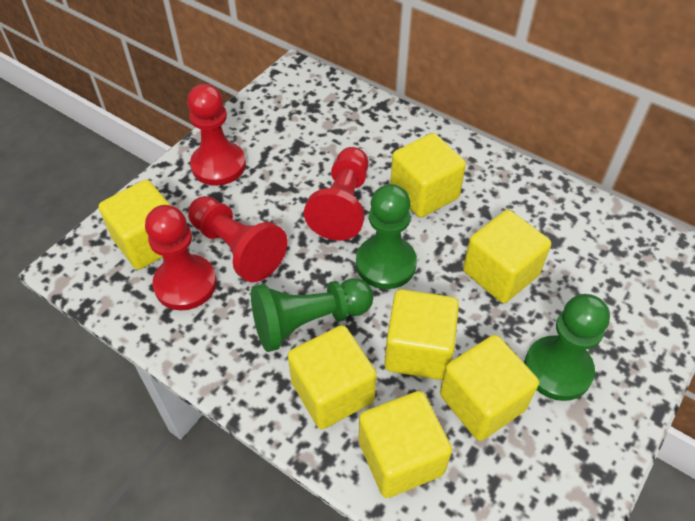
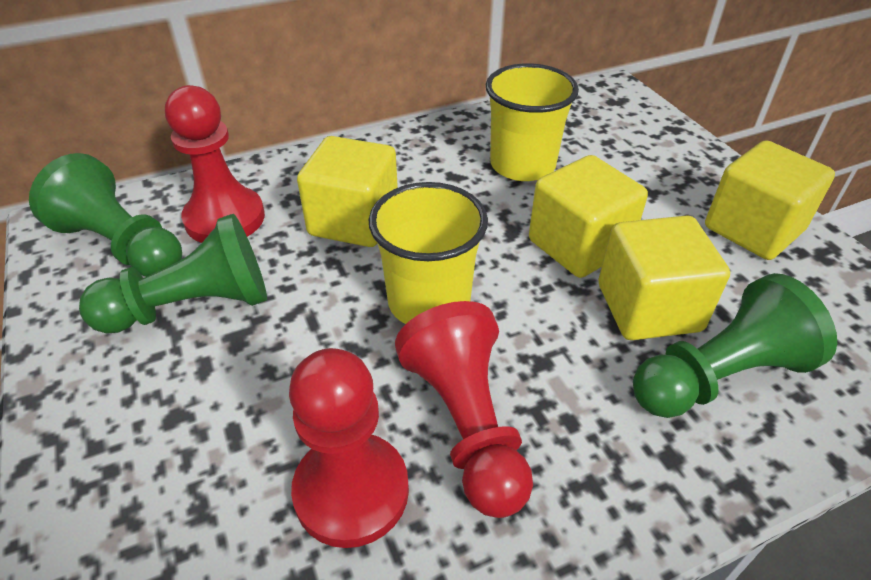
red pawn: 4 -> 3
yellow cube: 7 -> 4
yellow cup: 0 -> 2

